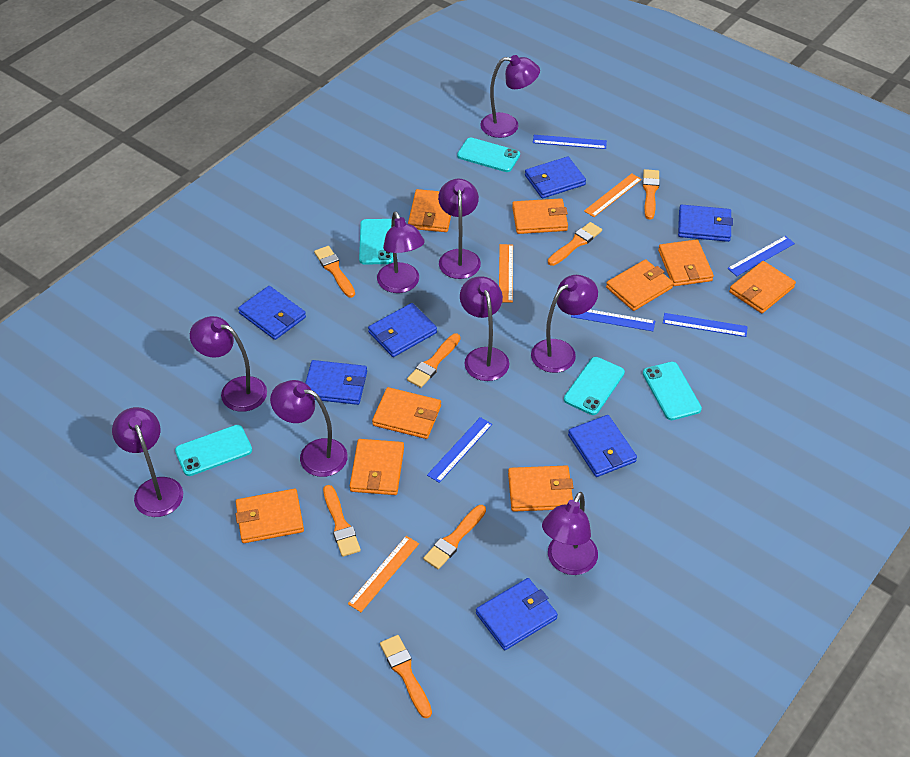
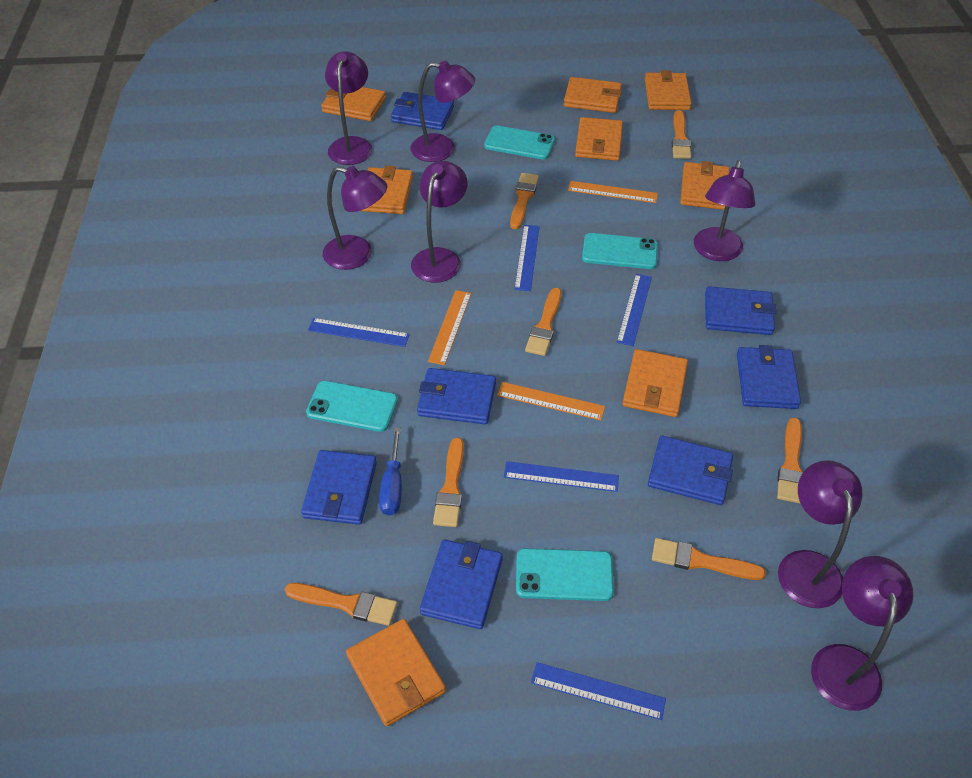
blue screwdriver: 0 -> 1
orange wallet: 9 -> 8
purple lamp: 9 -> 7
turquoise phone: 5 -> 4

